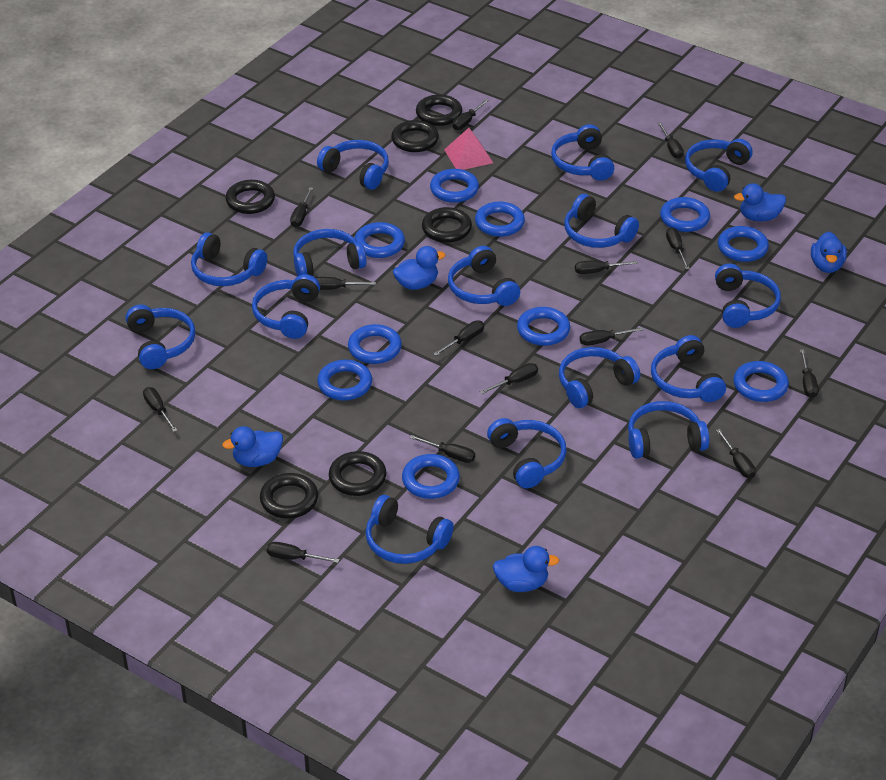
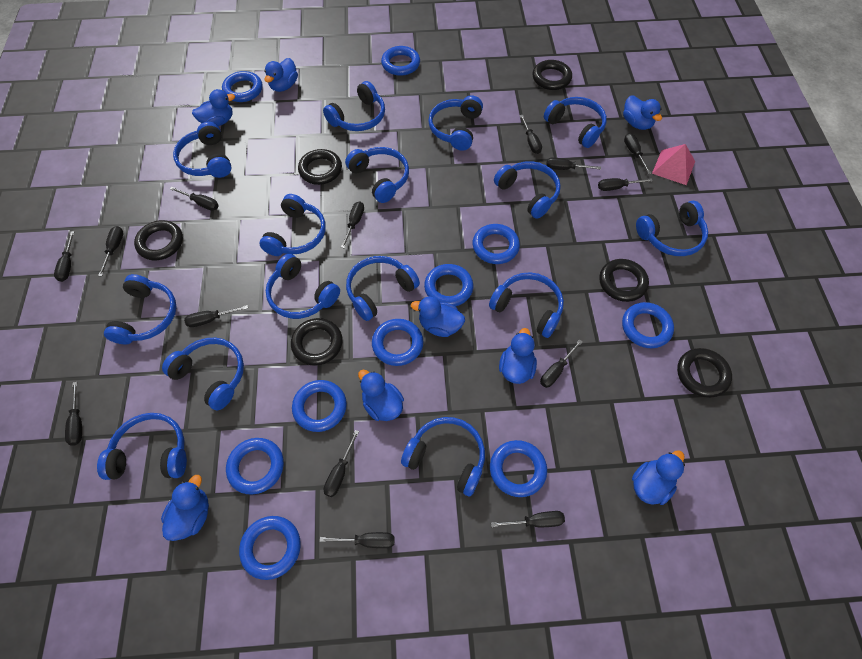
blue duck: 5 -> 8

